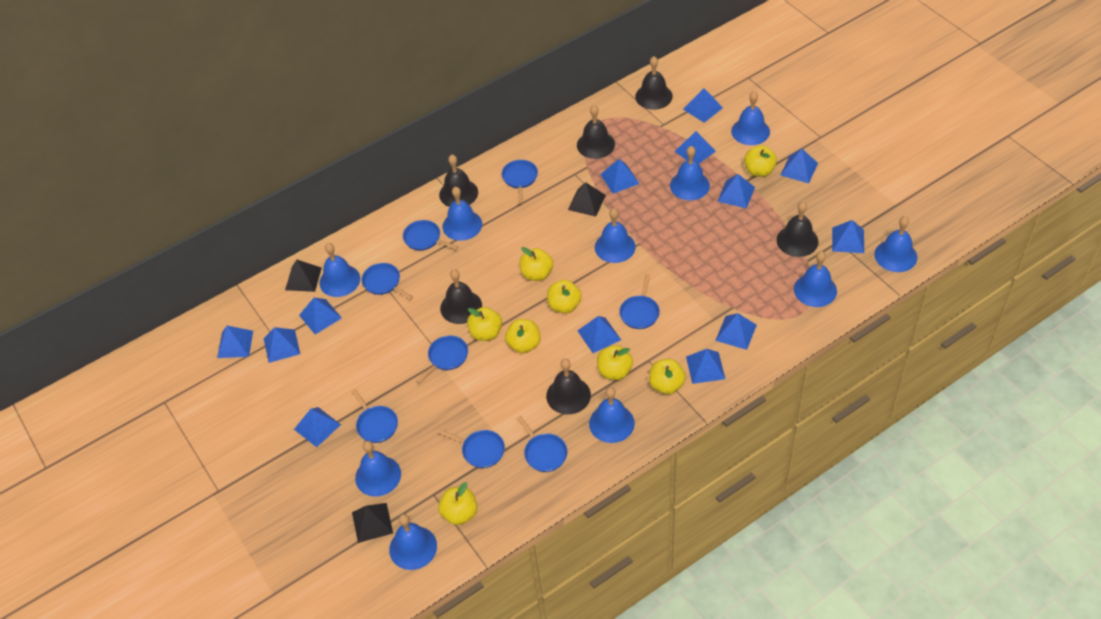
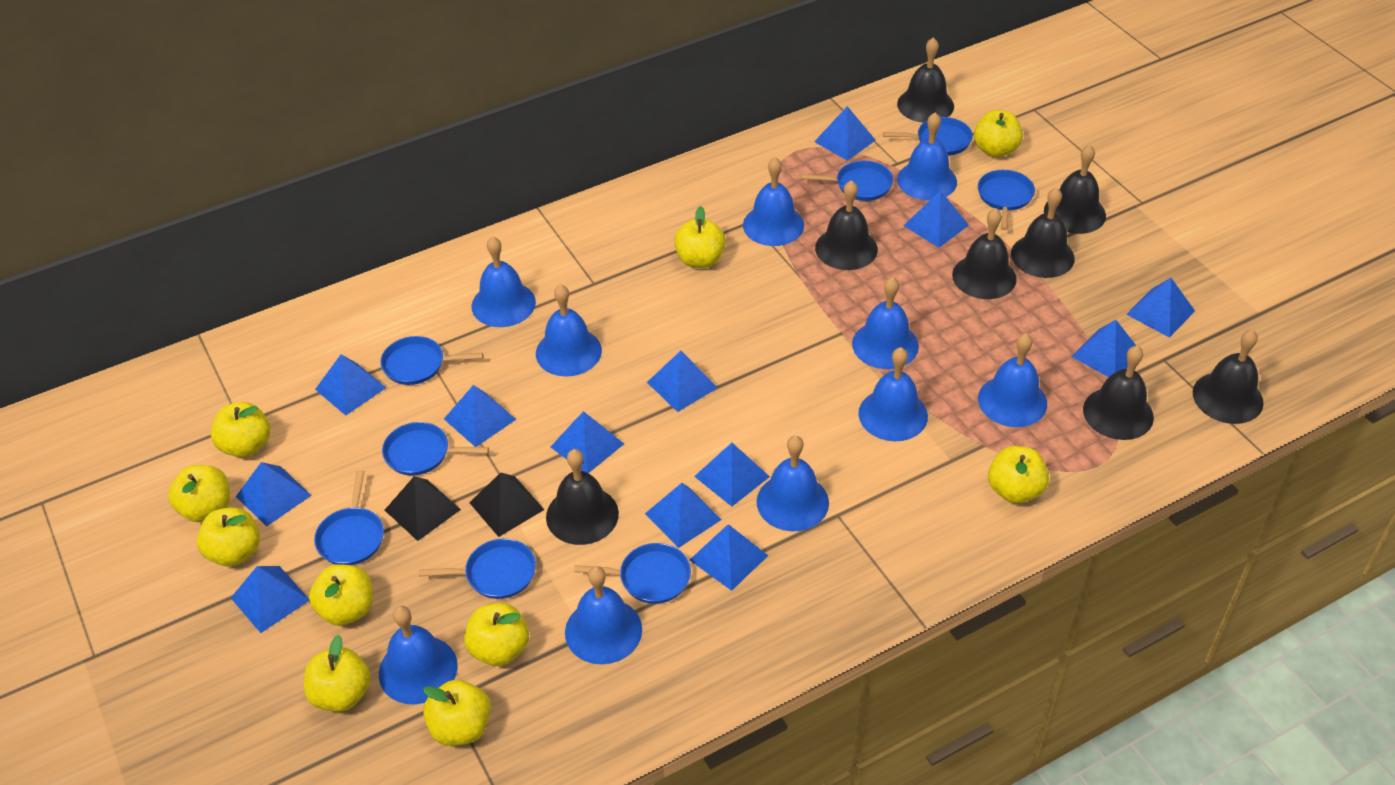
black bell: 6 -> 8
black pyramid: 3 -> 2
yellow apple: 8 -> 10

